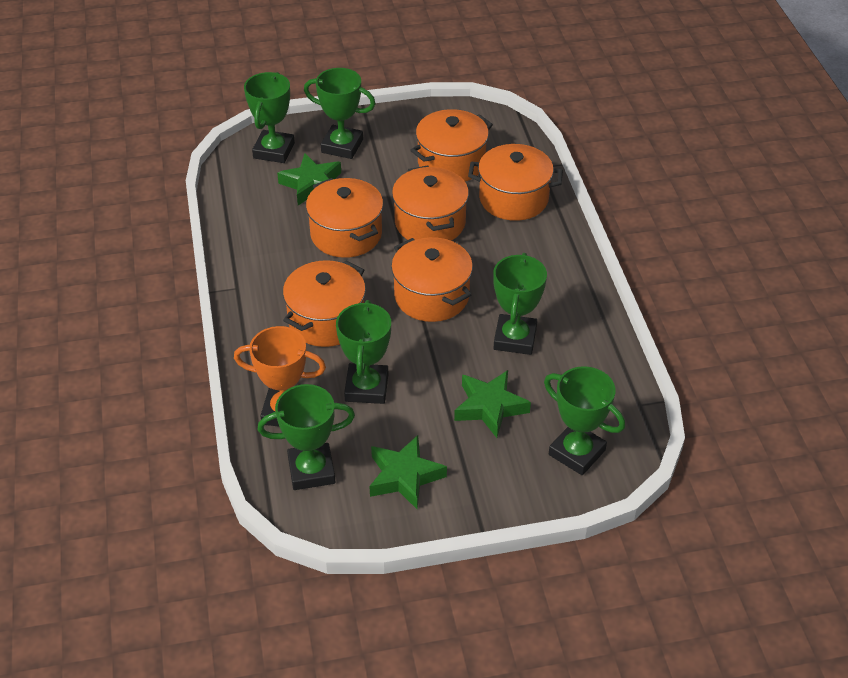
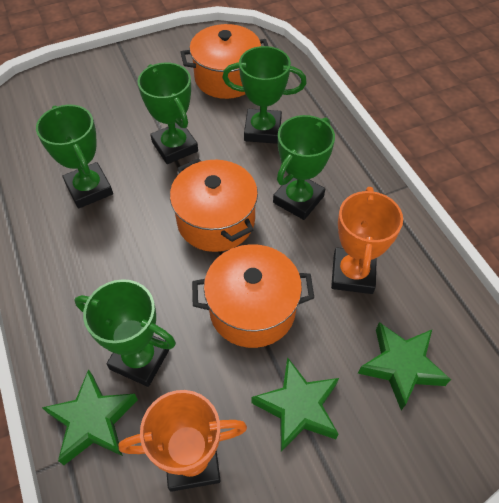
green trophy: 6 -> 5
orange pot: 6 -> 3
orange trophy: 1 -> 2

